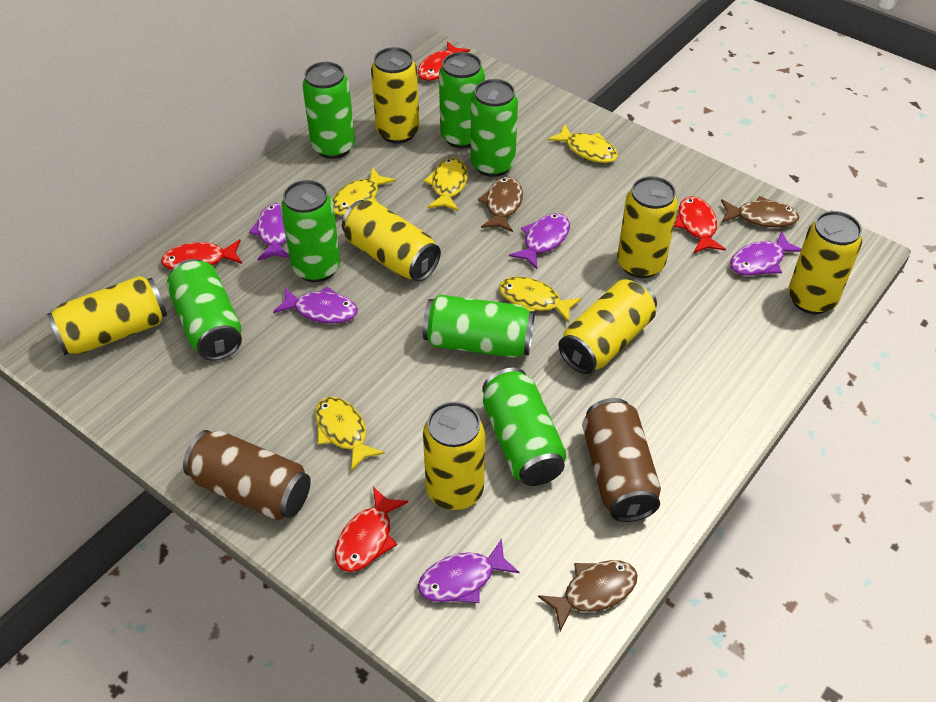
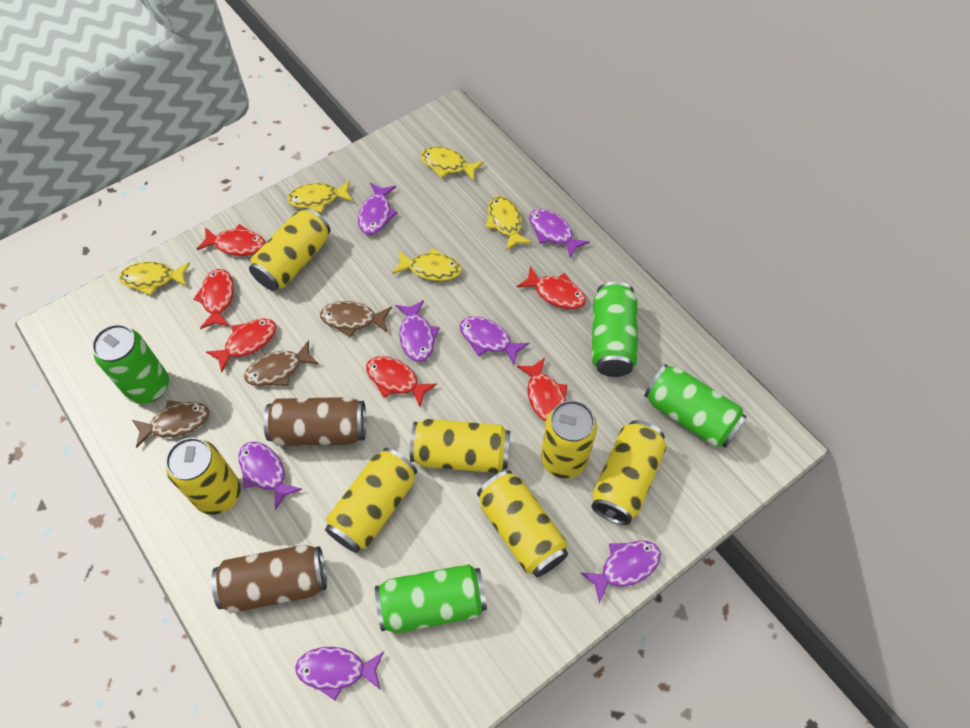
green can: 7 -> 4
purple fish: 5 -> 7
red fish: 4 -> 6

